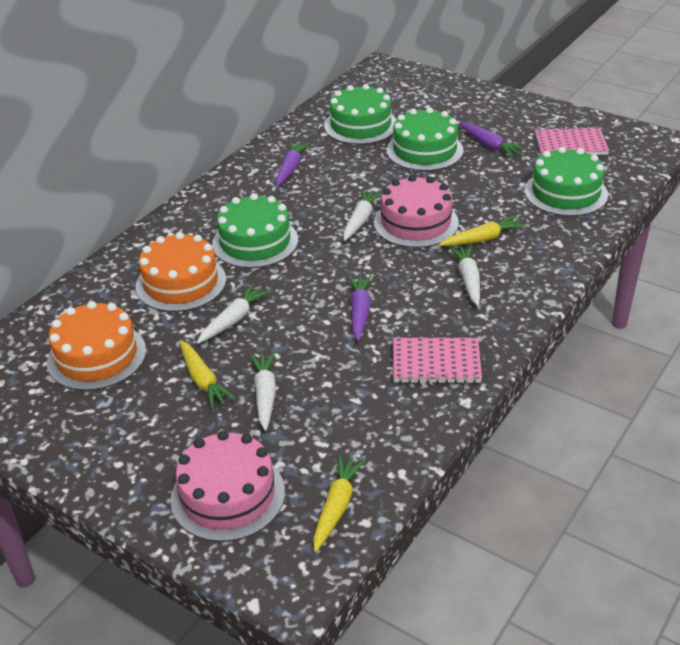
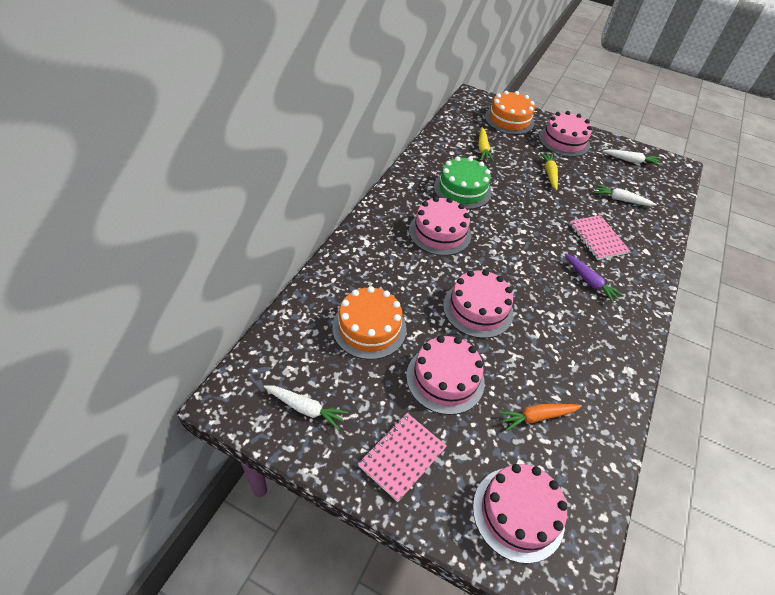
green cake: 4 -> 1
orange carrot: 0 -> 1
pink cake: 2 -> 5
purple carrot: 3 -> 1
white carrot: 4 -> 3
yellow carrot: 3 -> 2

